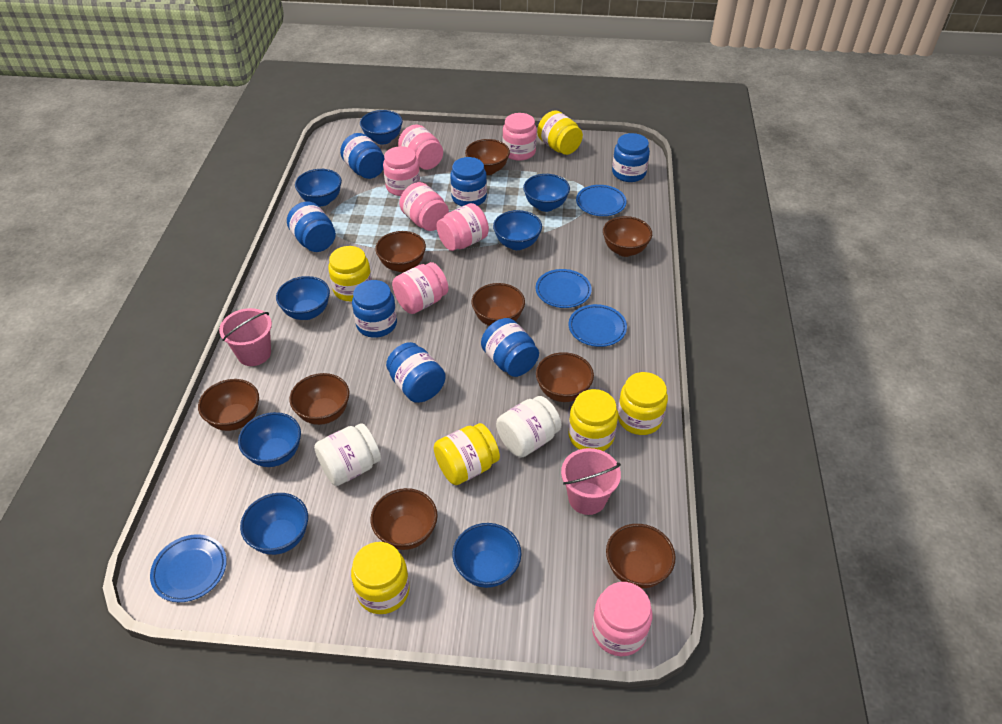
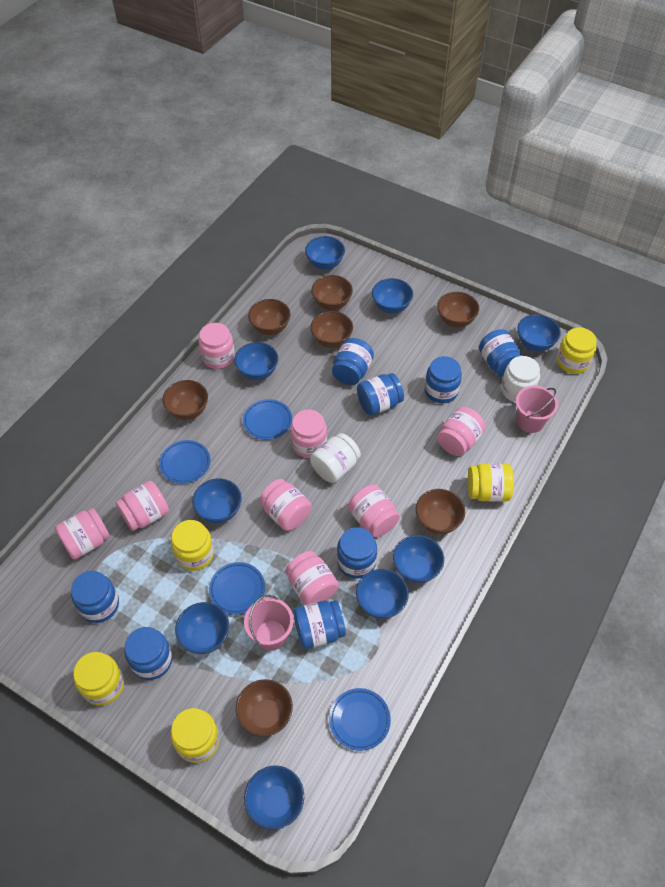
blue bowl: 8 -> 9
blue jar: 7 -> 8
brown bowl: 9 -> 7
pink jar: 7 -> 8
yellow jar: 6 -> 5

